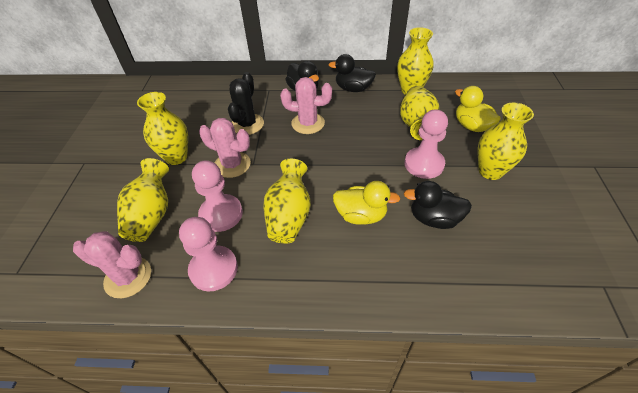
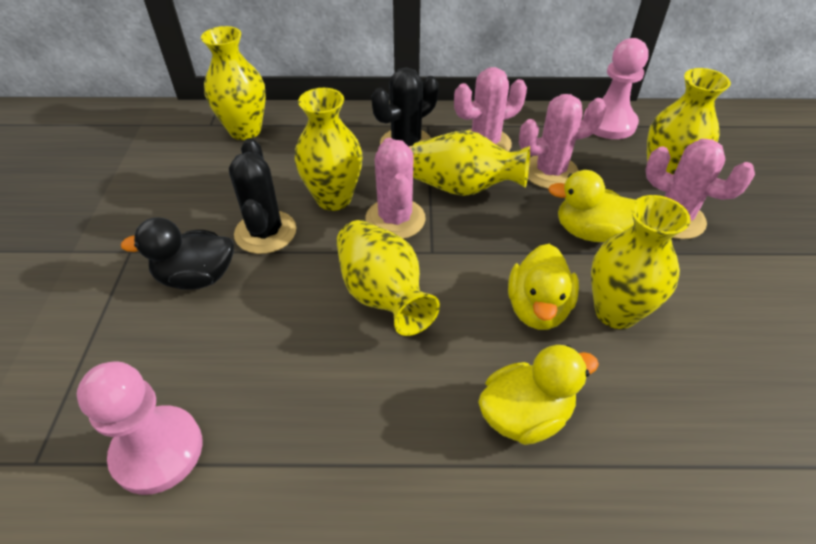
black cactus: 1 -> 2
black duck: 3 -> 1
pink cactus: 3 -> 4
pink pawn: 3 -> 2
yellow duck: 2 -> 3

